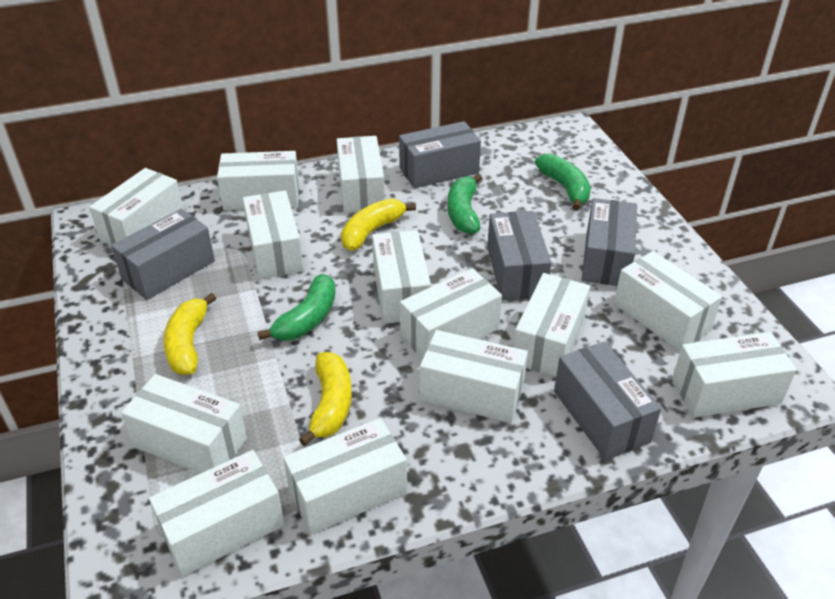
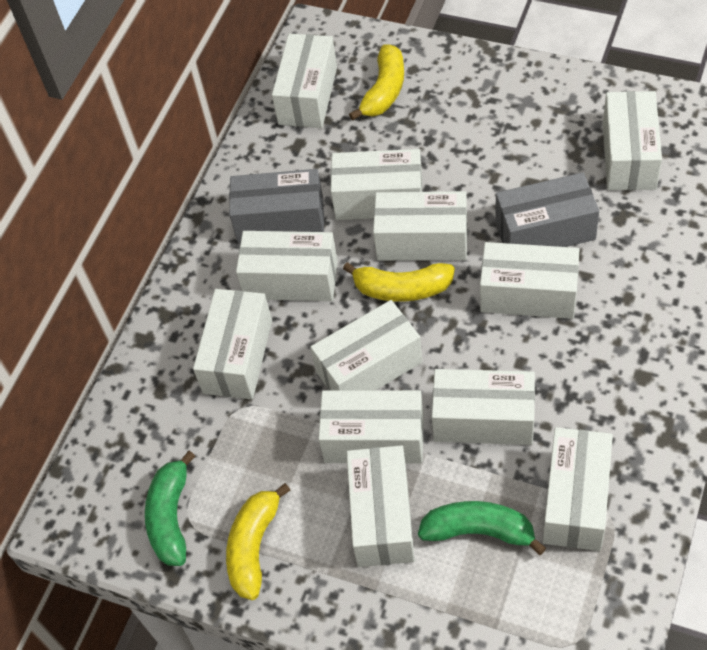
green banana: 3 -> 2
grey box: 5 -> 2
white box: 13 -> 12

